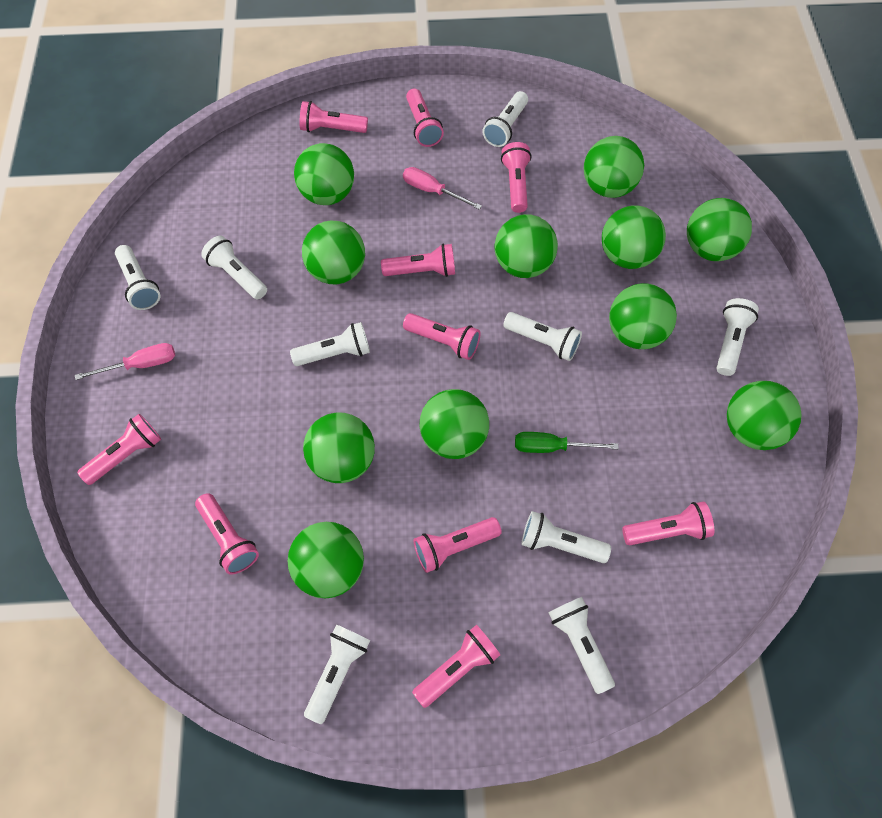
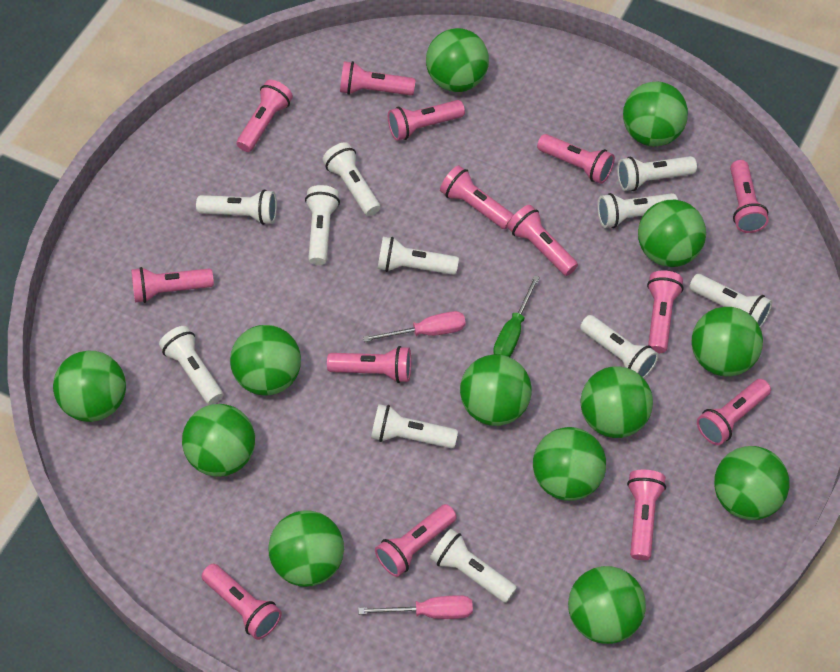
green ball: 11 -> 13
pink flashlight: 10 -> 14
white flashlight: 9 -> 11

